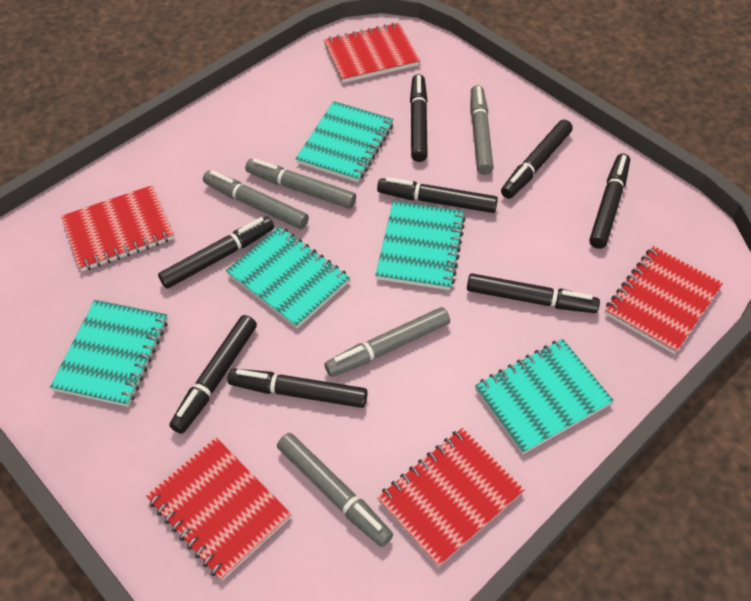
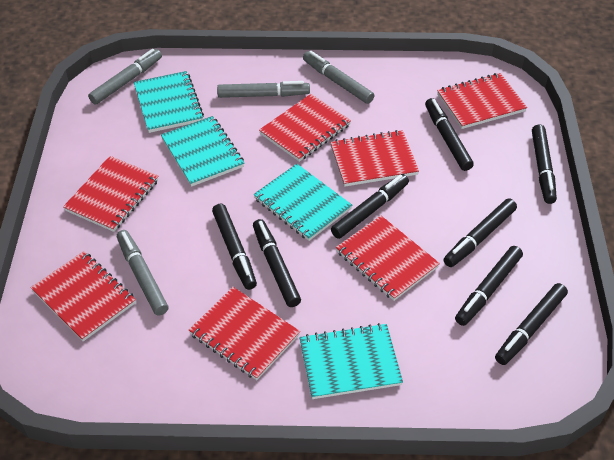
grey marker: 5 -> 4
red notebook: 5 -> 7
turquoise notebook: 5 -> 4

